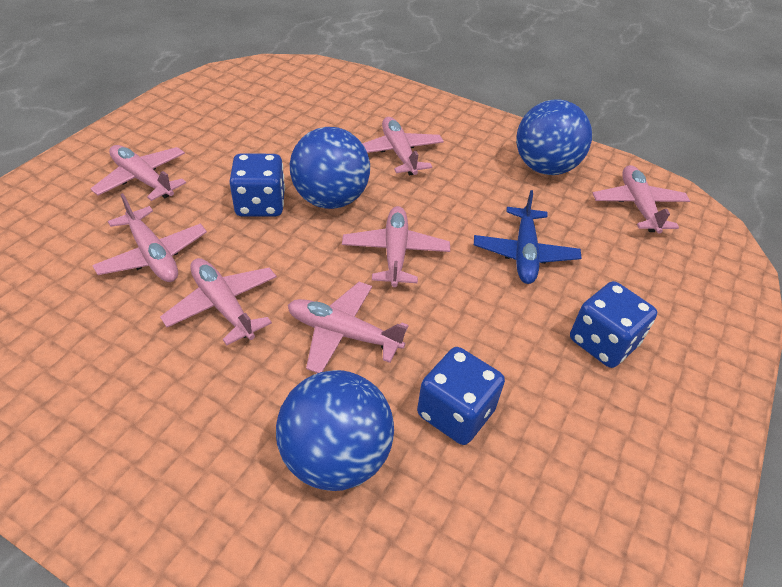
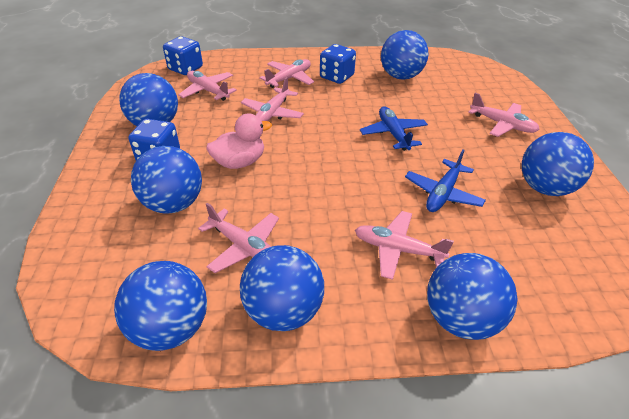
blue ball: 3 -> 7
blue plane: 1 -> 2
pink duck: 0 -> 1
pink plane: 7 -> 6

